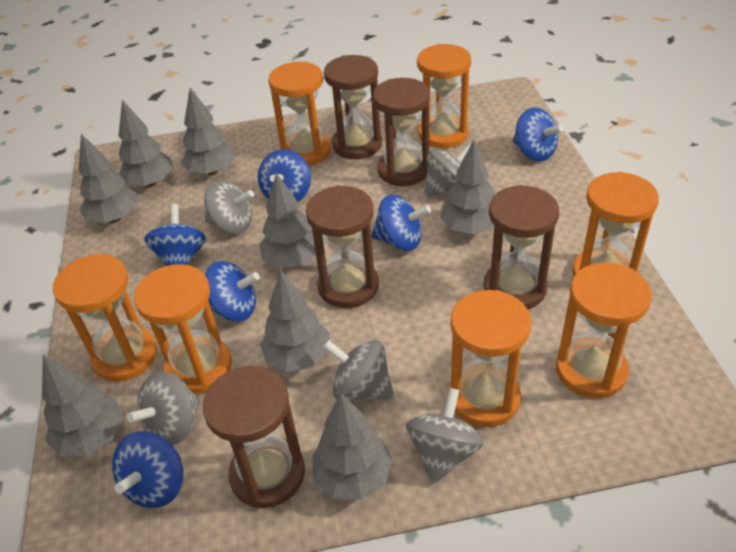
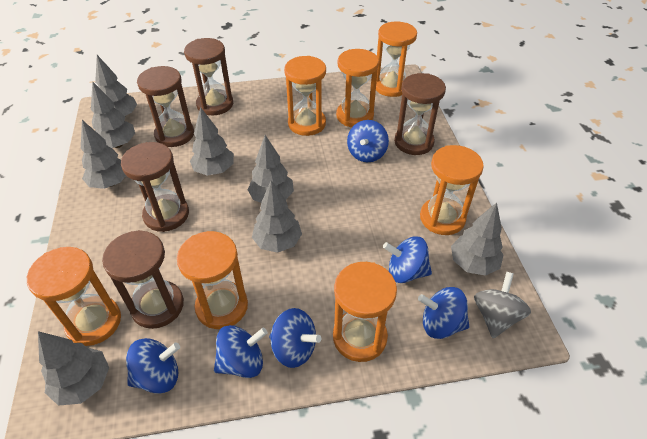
grey spinning top: 5 -> 1

